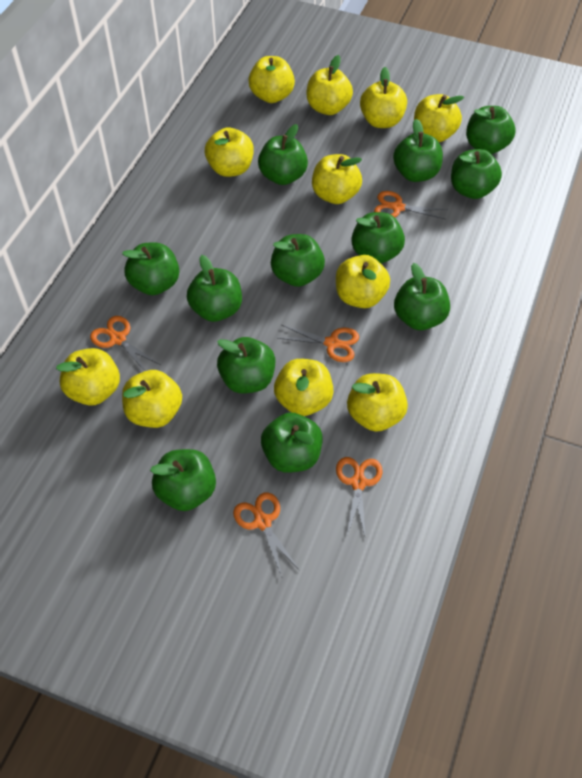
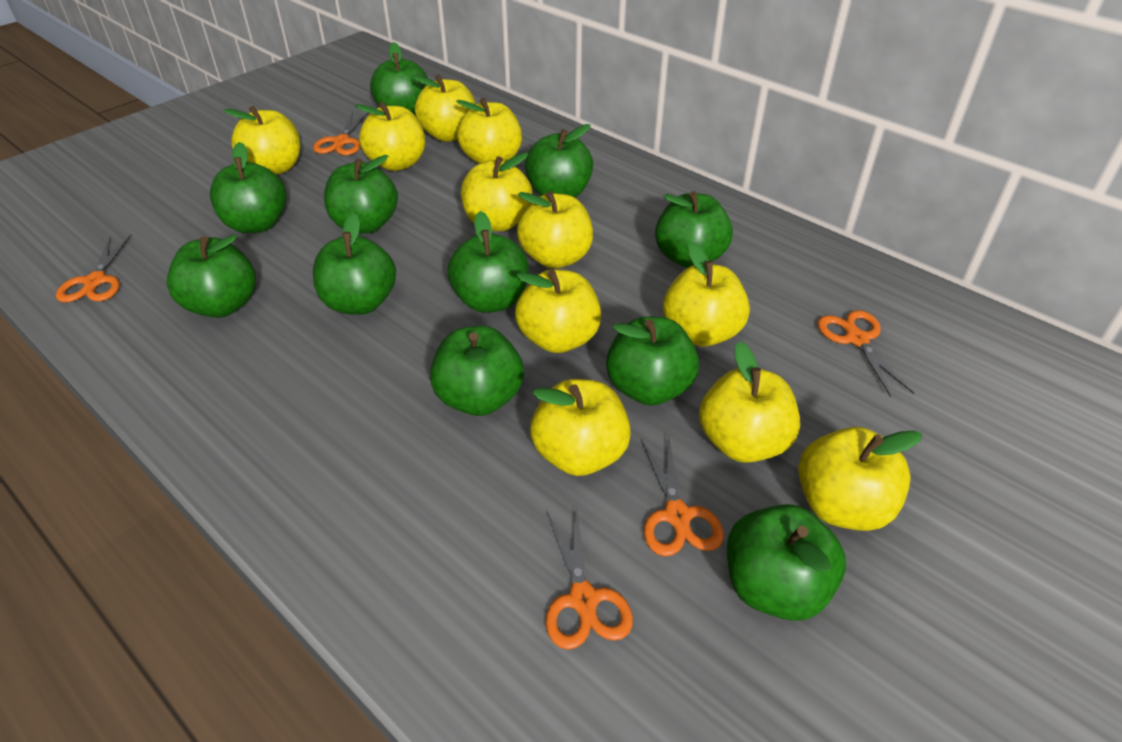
green apple: 12 -> 11

